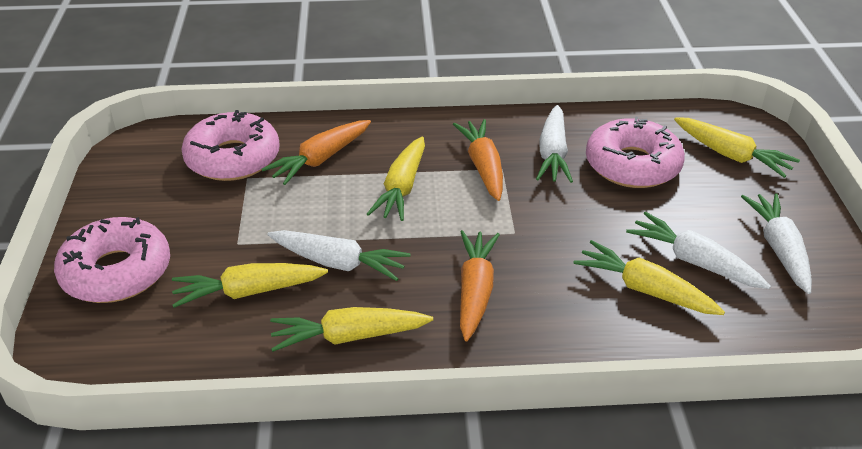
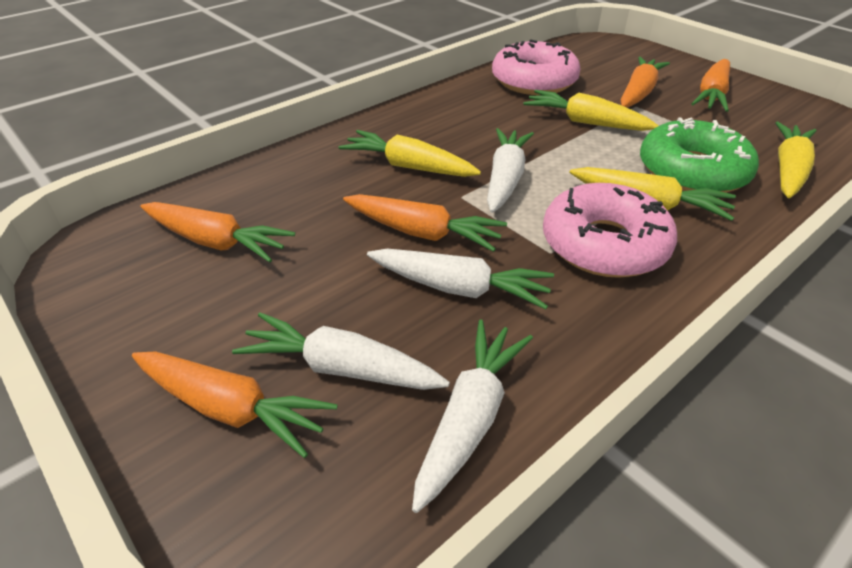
green donut: 0 -> 1
orange carrot: 3 -> 5
pink donut: 3 -> 2
yellow carrot: 5 -> 4

